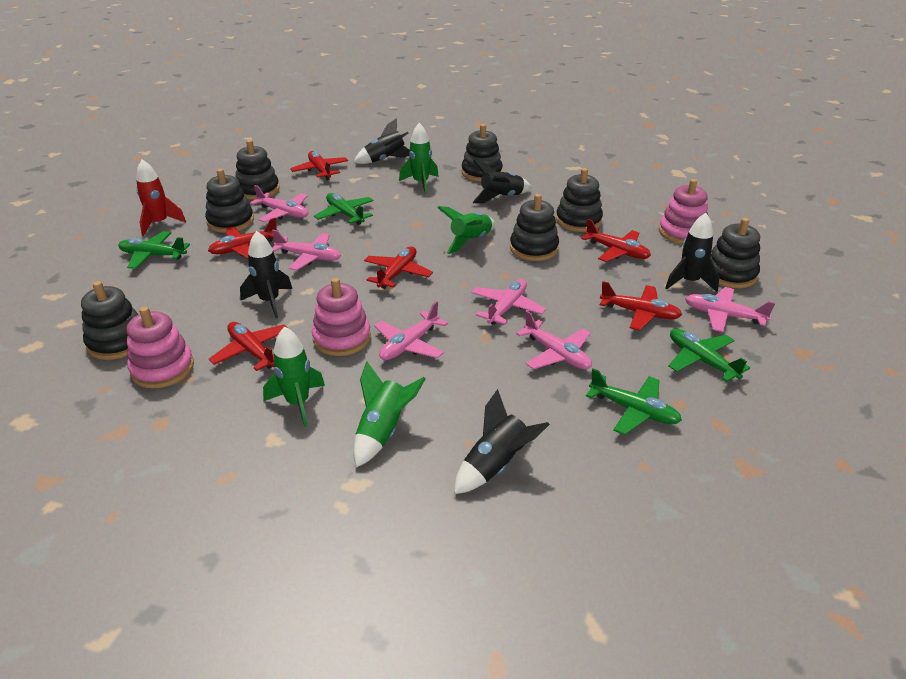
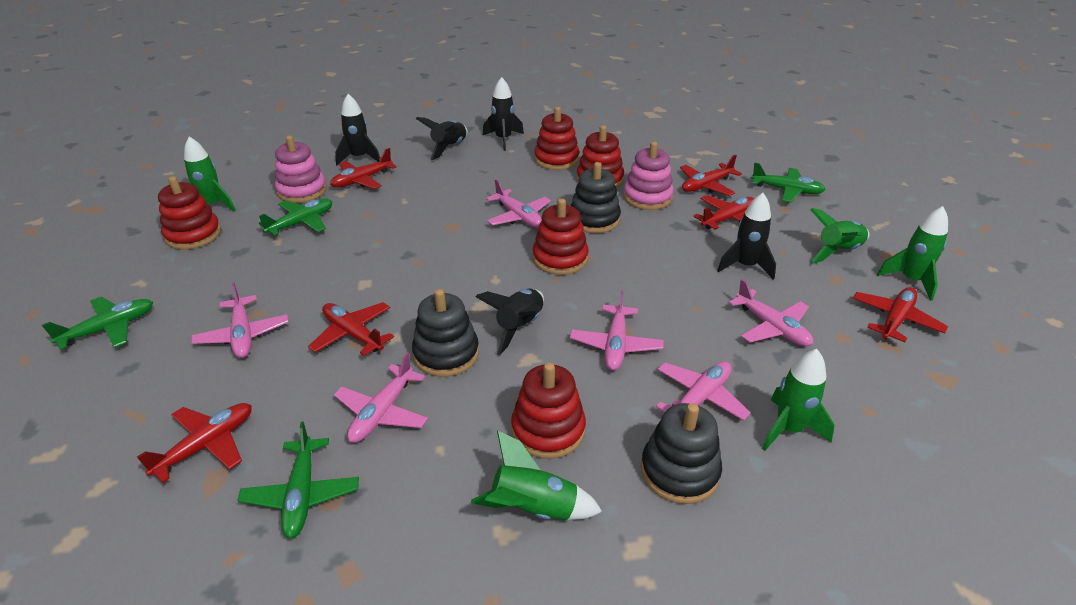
black stacking toy: 7 -> 3
green rocket: 4 -> 5
pink stacking toy: 3 -> 2
red rocket: 1 -> 0
red stacking toy: 0 -> 5

